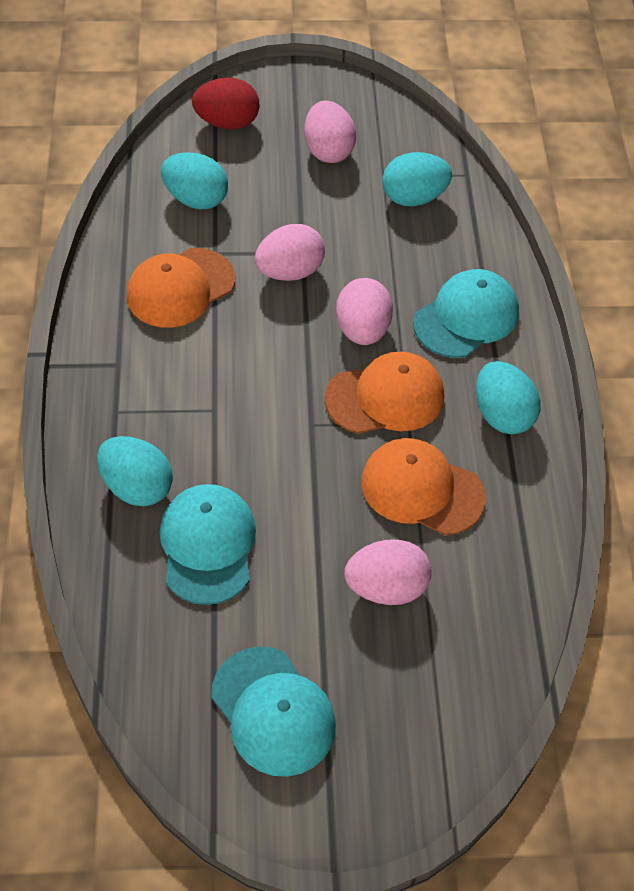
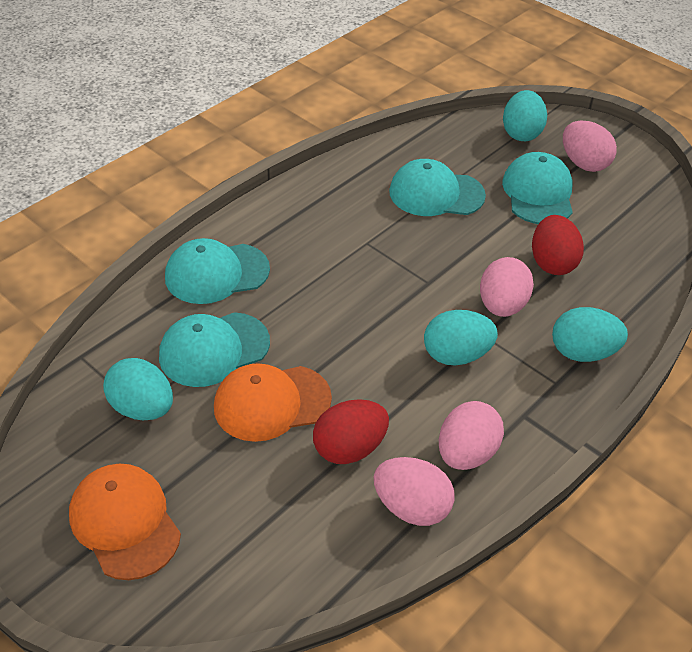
orange cap: 3 -> 2
red egg: 1 -> 2
turquoise cap: 3 -> 4

